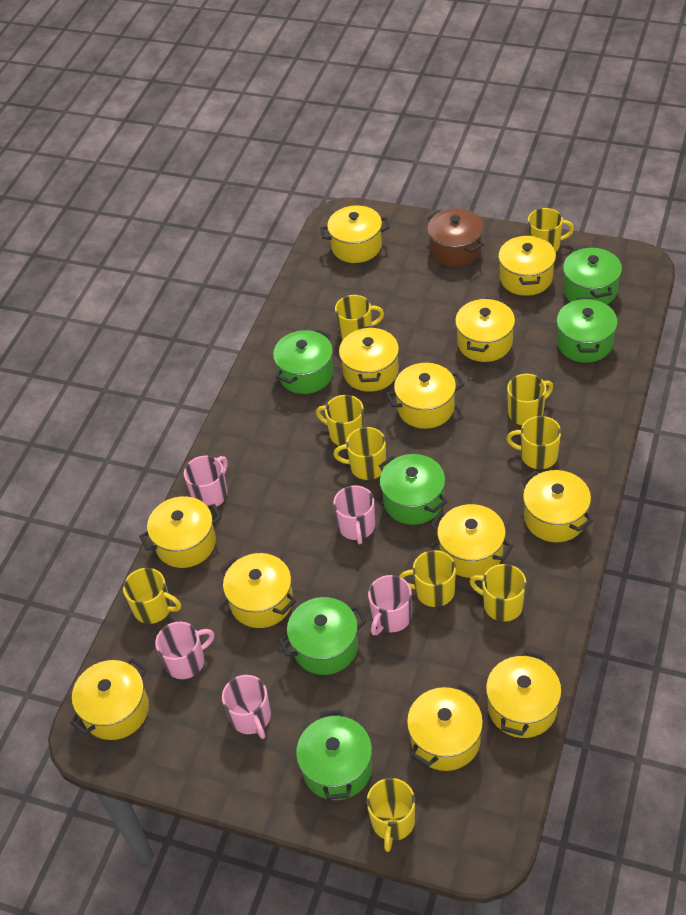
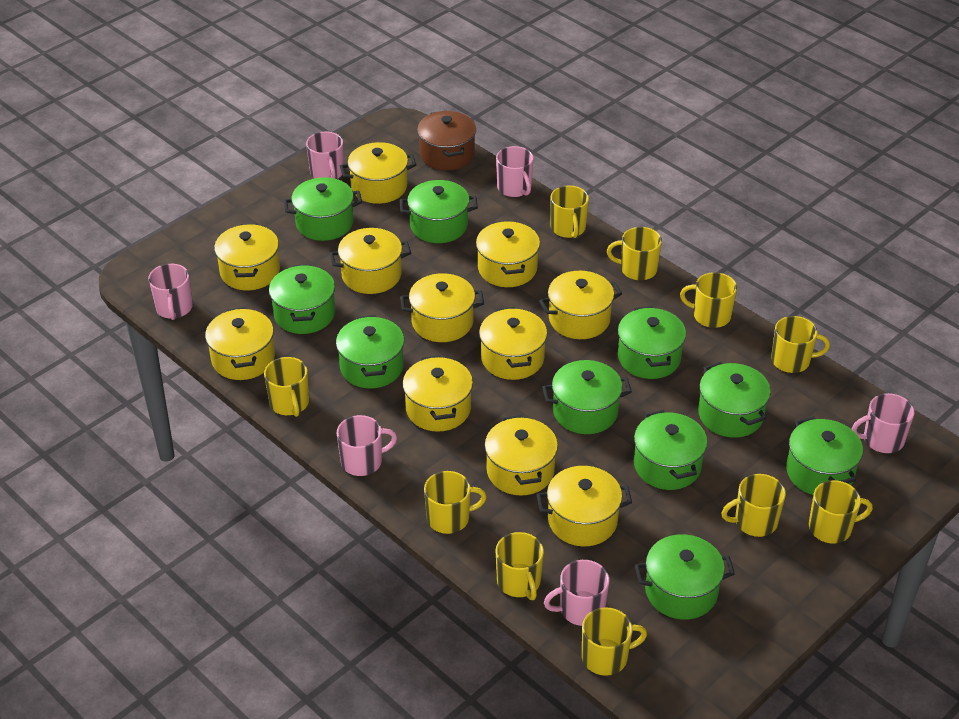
green pot: 6 -> 10
pink mug: 5 -> 6
yellow pot: 12 -> 11

